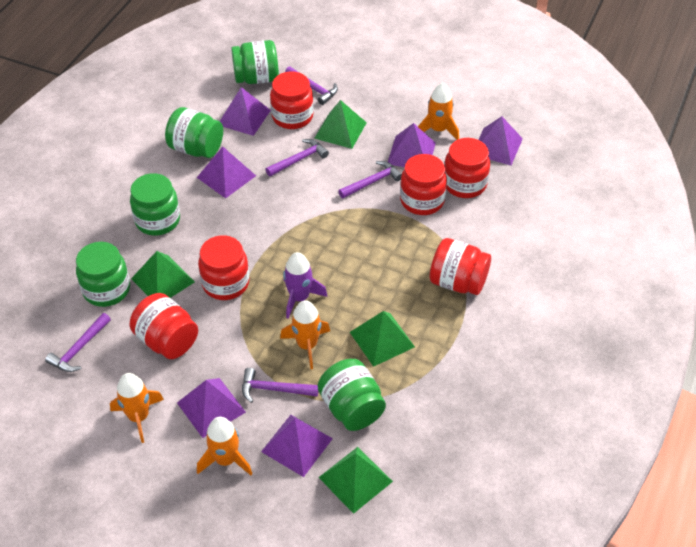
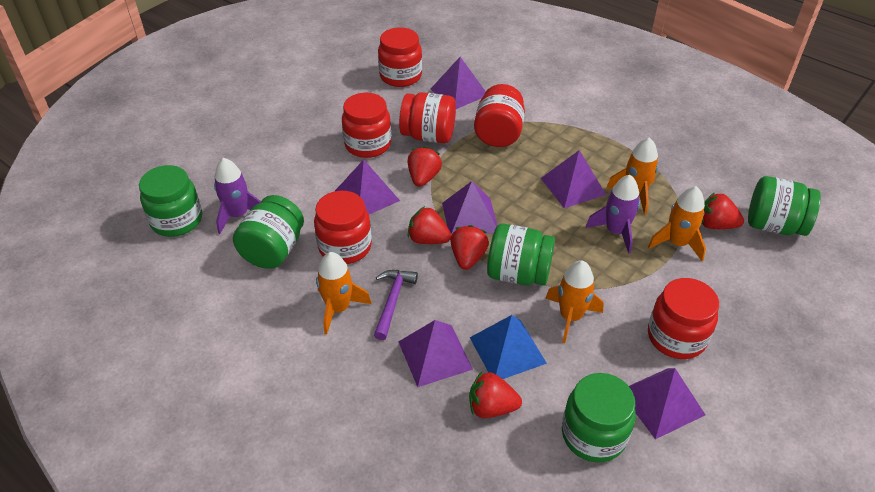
blue pyramid: 0 -> 1
green pyramid: 4 -> 0
purple hammer: 5 -> 1
purple rocket: 1 -> 2
red strawberry: 0 -> 5

